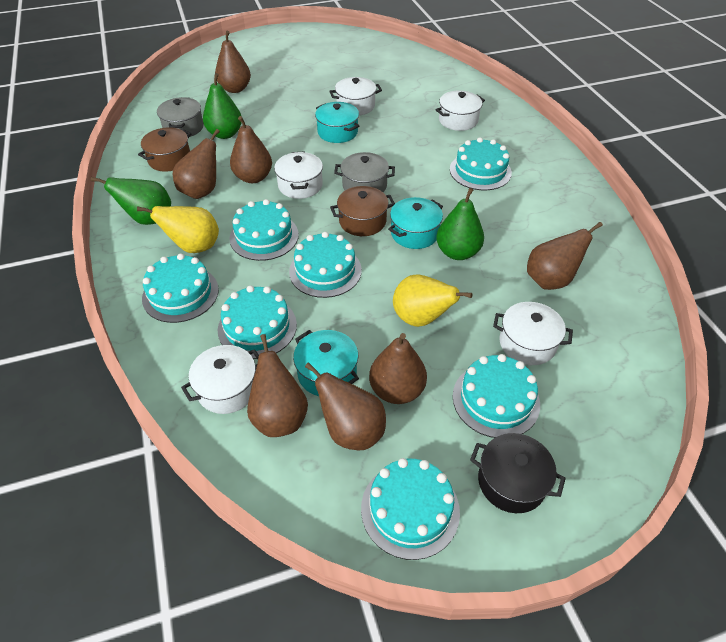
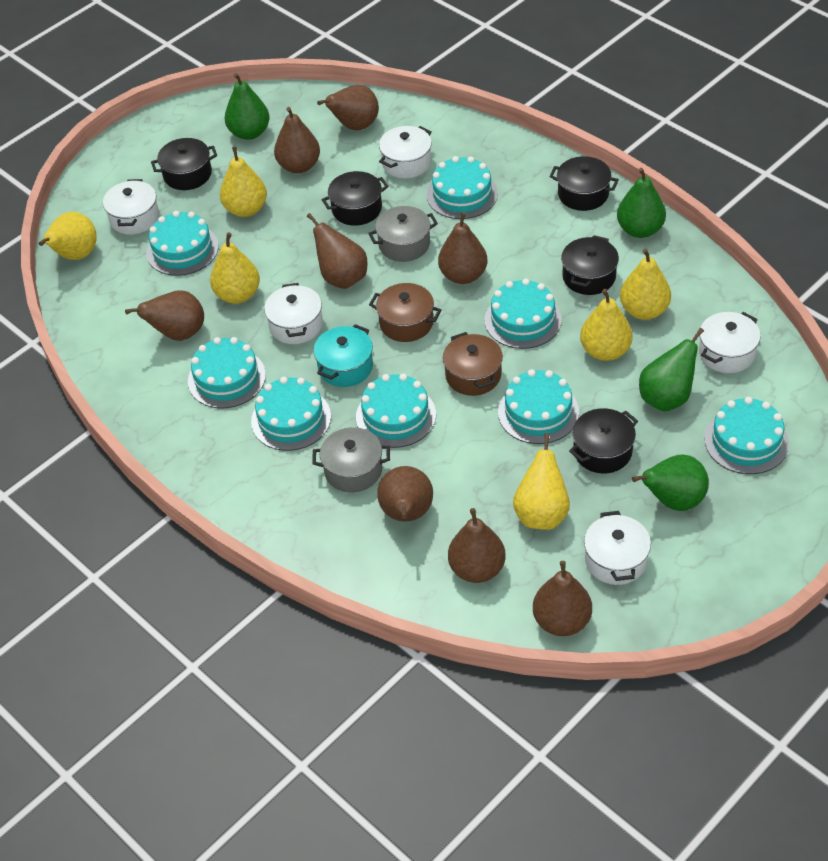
black pot: 1 -> 5
brown pear: 7 -> 8
green pear: 3 -> 4
turquoise cake: 7 -> 8
turquoise pot: 3 -> 1
yellow pear: 2 -> 6

